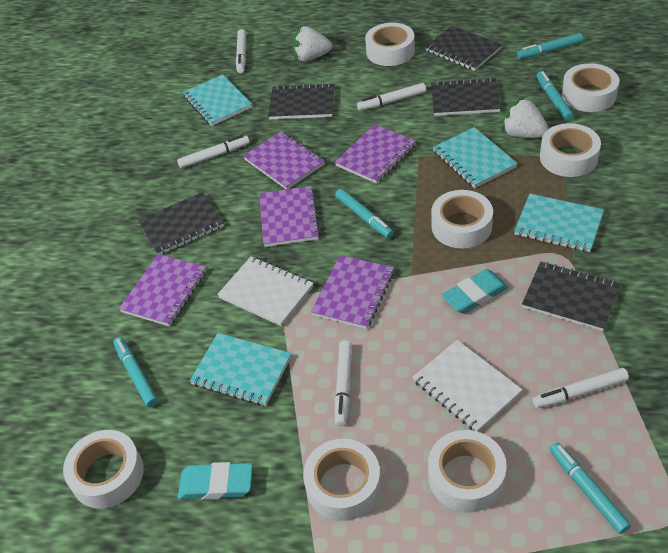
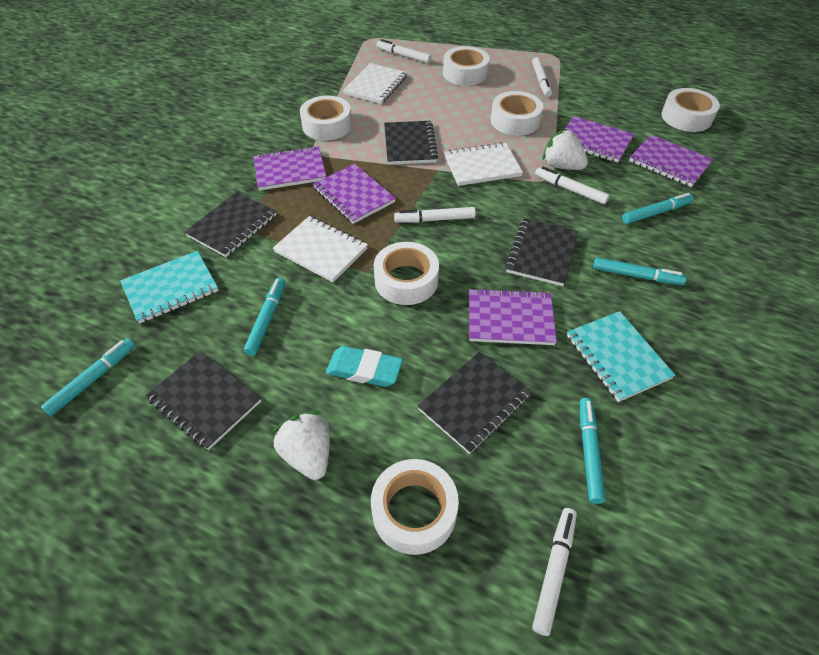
turquoise eraser: 2 -> 1
turquoise notebook: 4 -> 2
white notebook: 2 -> 3
white tape: 7 -> 6

